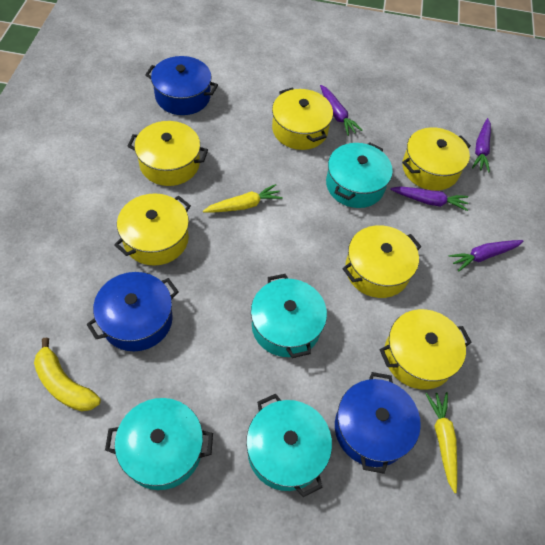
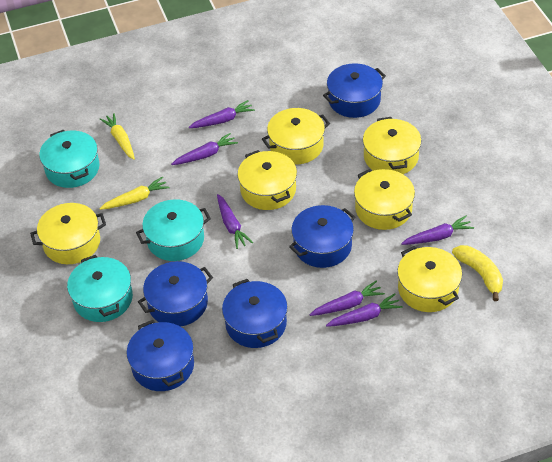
blue pot: 3 -> 5
purple carrot: 4 -> 6
turquoise pot: 4 -> 3

